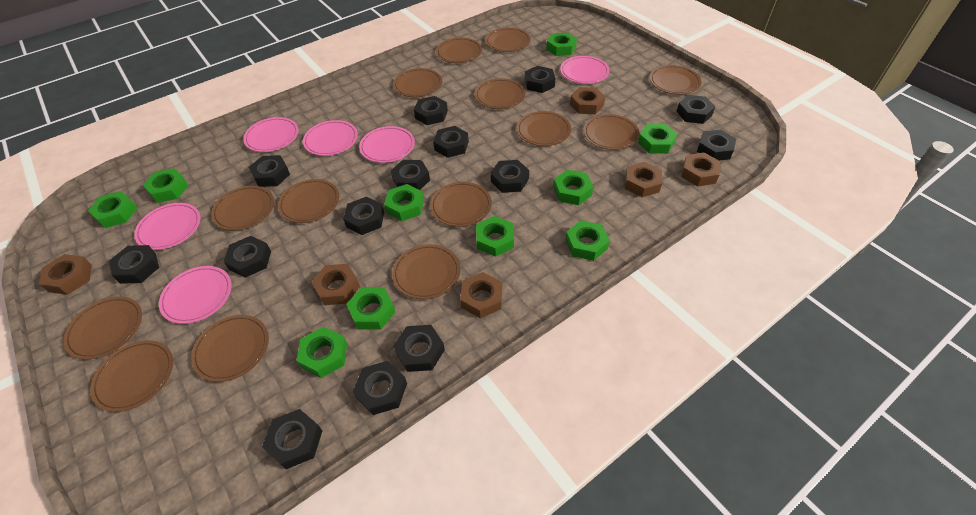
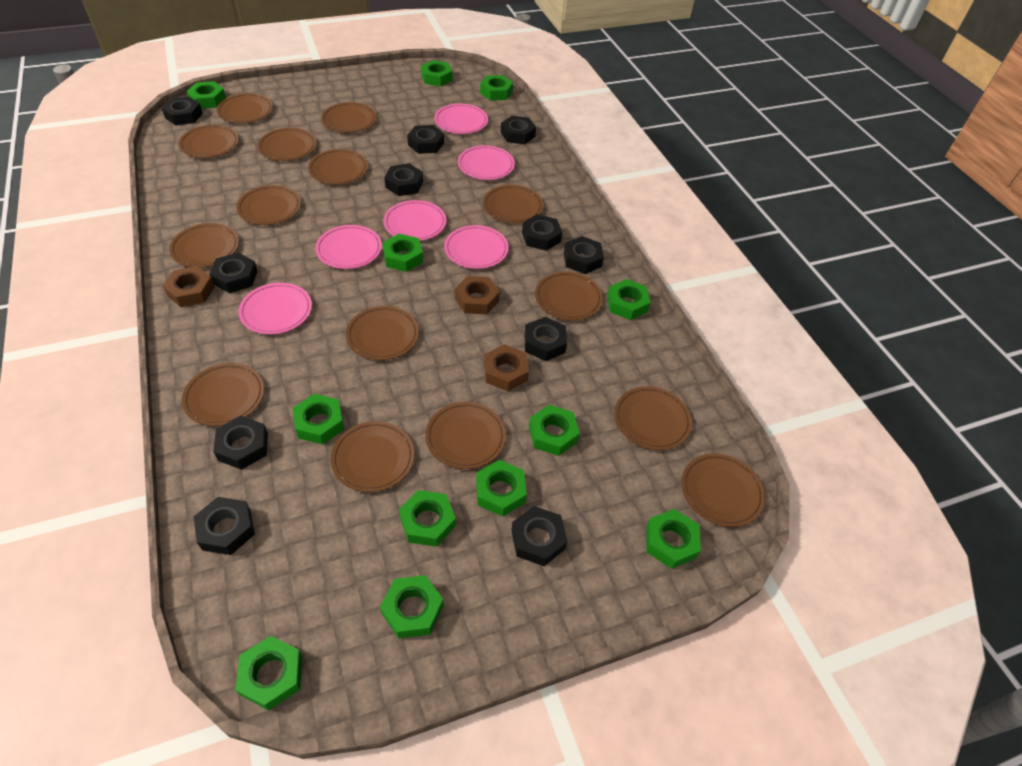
black nut: 14 -> 11
brown nut: 6 -> 3
brown plate: 14 -> 15
green nut: 10 -> 12

